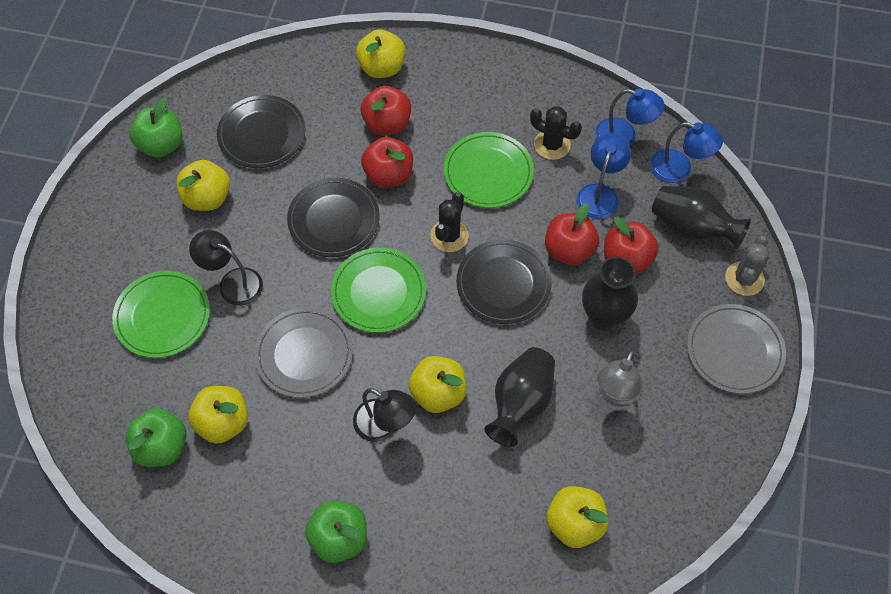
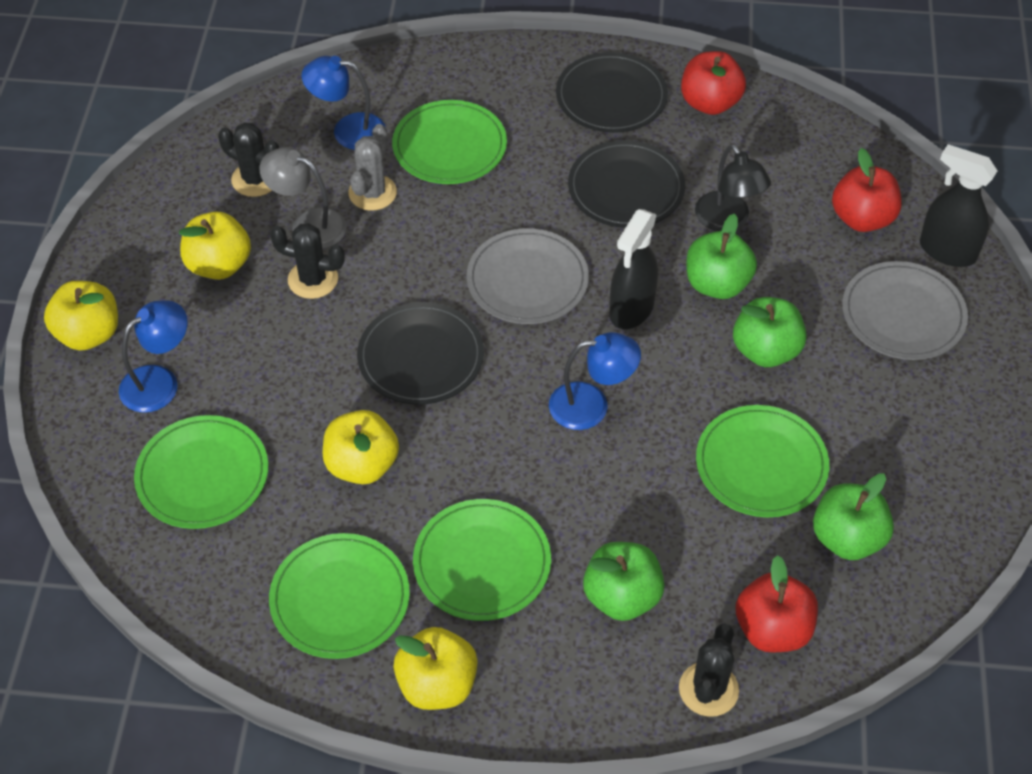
black cactus: 2 -> 3
black lamp: 2 -> 1
black spray bottle: 0 -> 2
black vase: 3 -> 0
green apple: 3 -> 4
green plate: 3 -> 5
red apple: 4 -> 3
yellow apple: 5 -> 4

